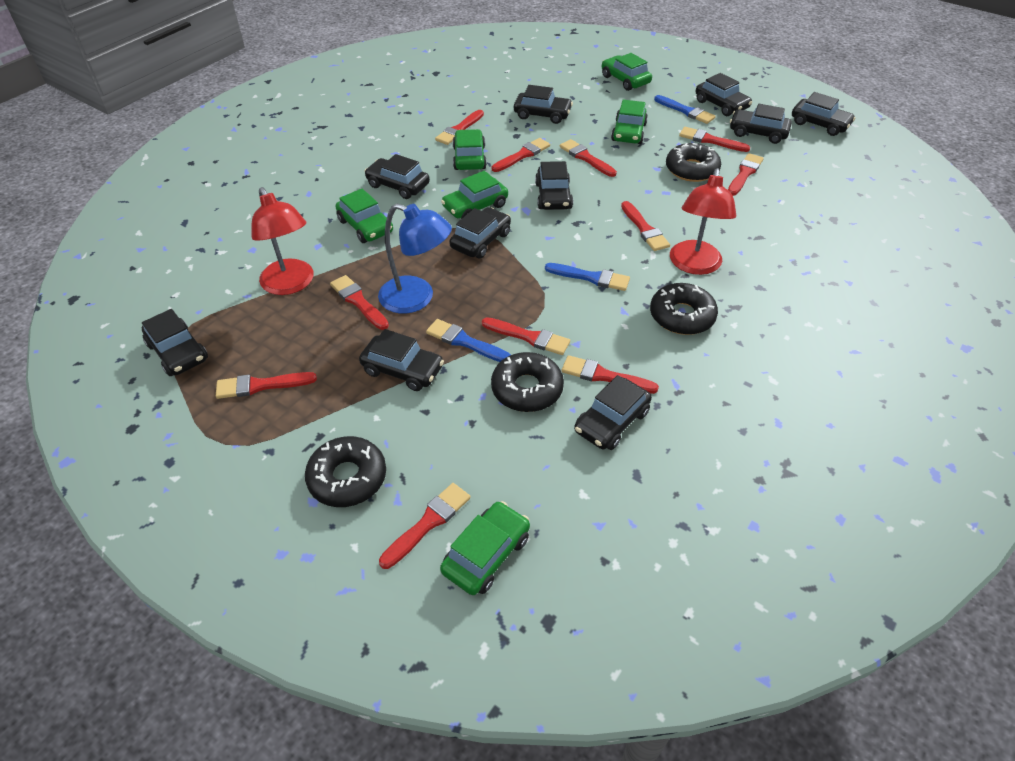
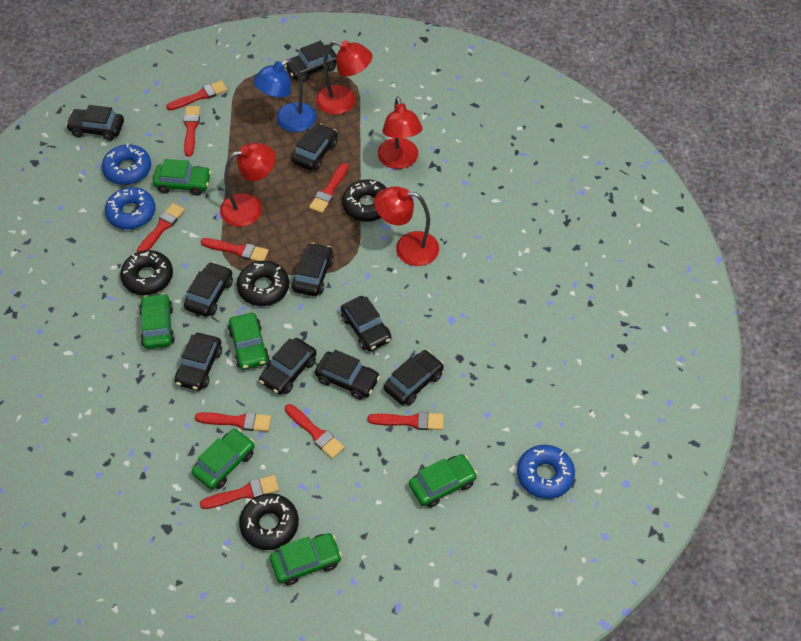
blue brush: 3 -> 0
blue donut: 0 -> 3
red brush: 11 -> 9
red lamp: 2 -> 4

